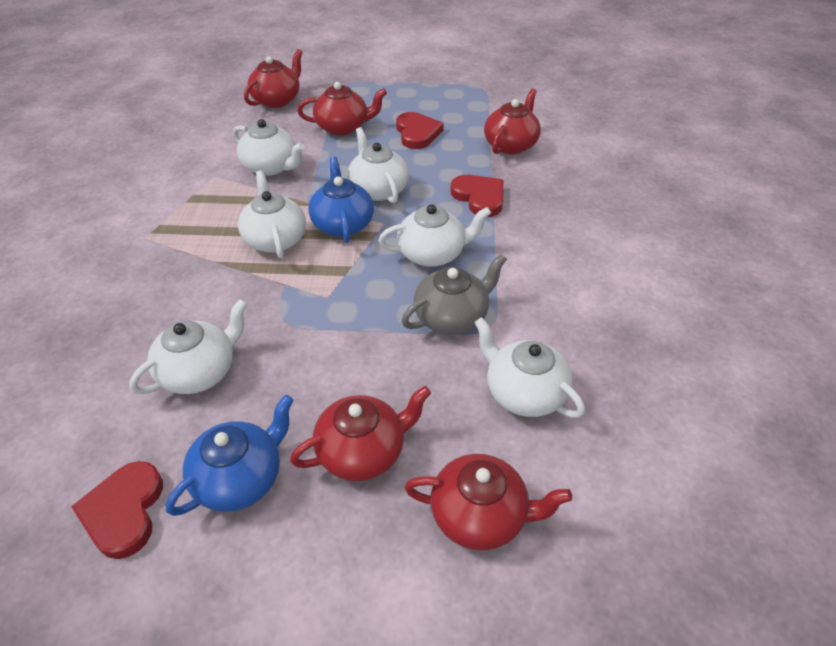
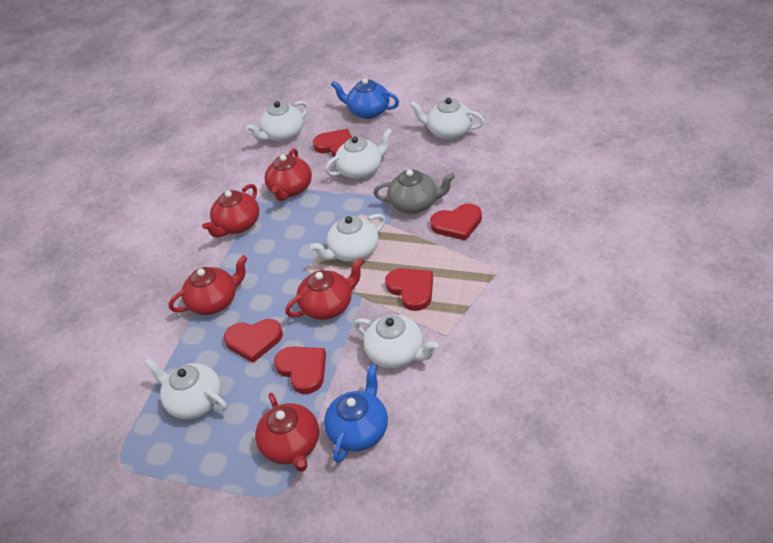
red heart: 3 -> 5

